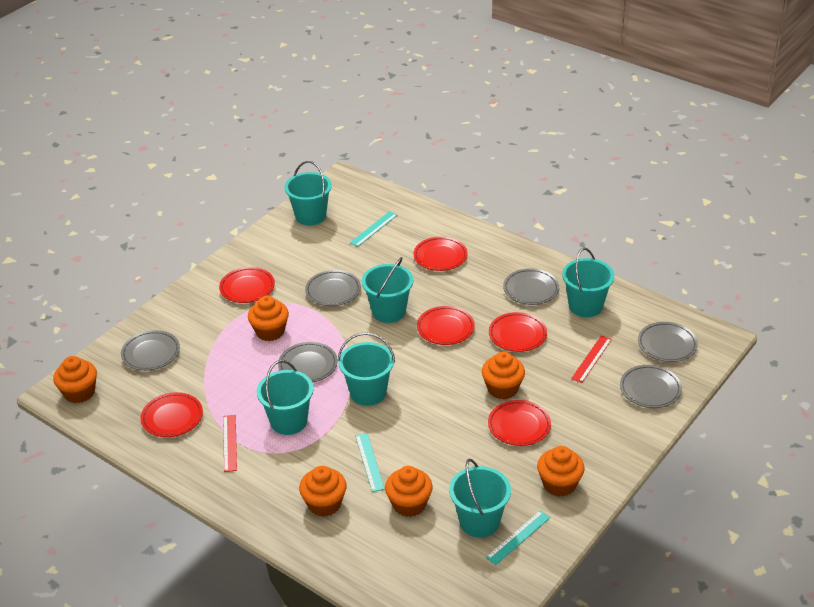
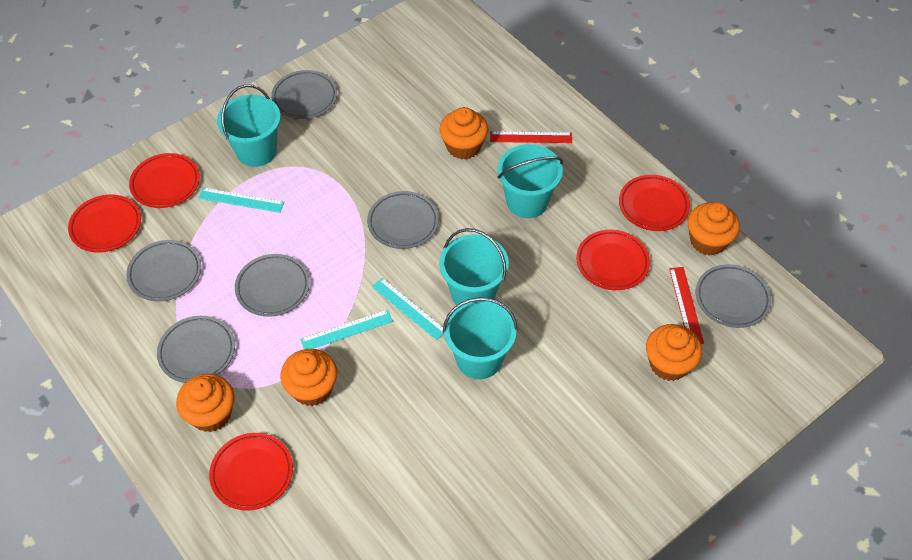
orange cupcake: 6 -> 5
red plate: 6 -> 5
turquoise bucket: 6 -> 4

